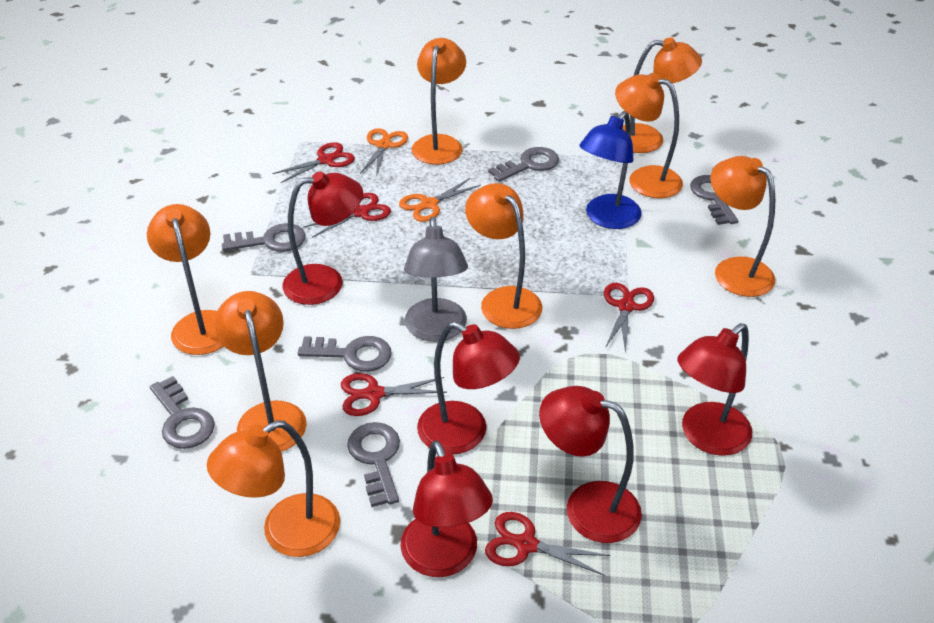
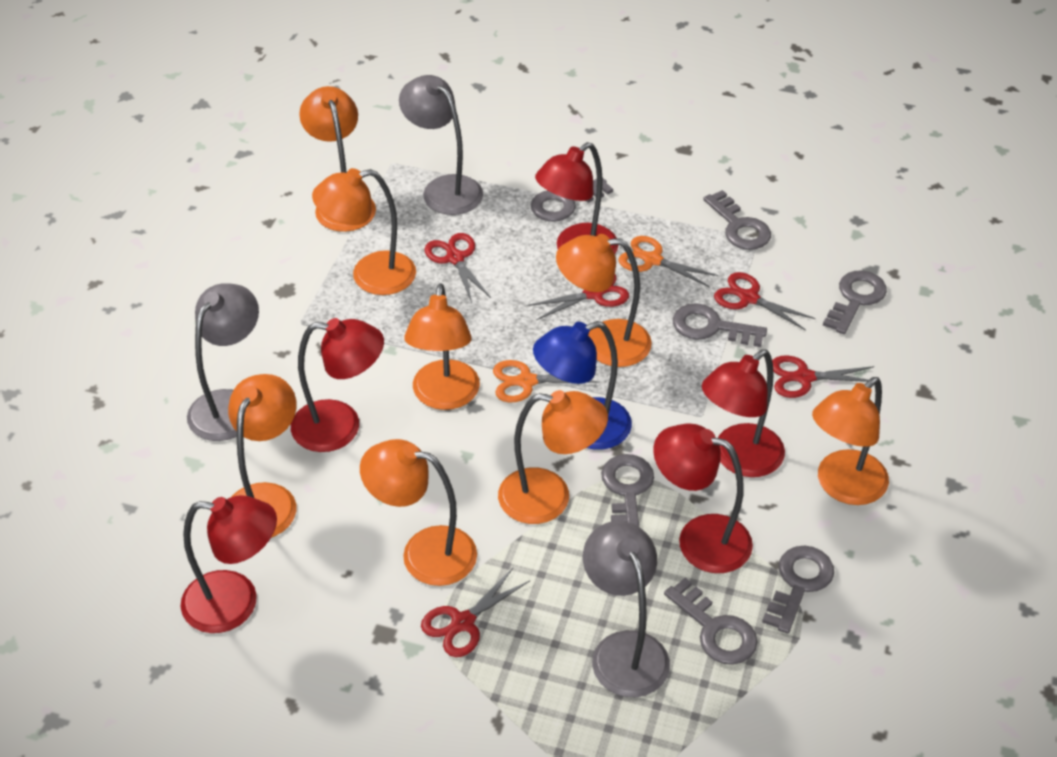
grey key: 6 -> 7
grey lamp: 1 -> 3

